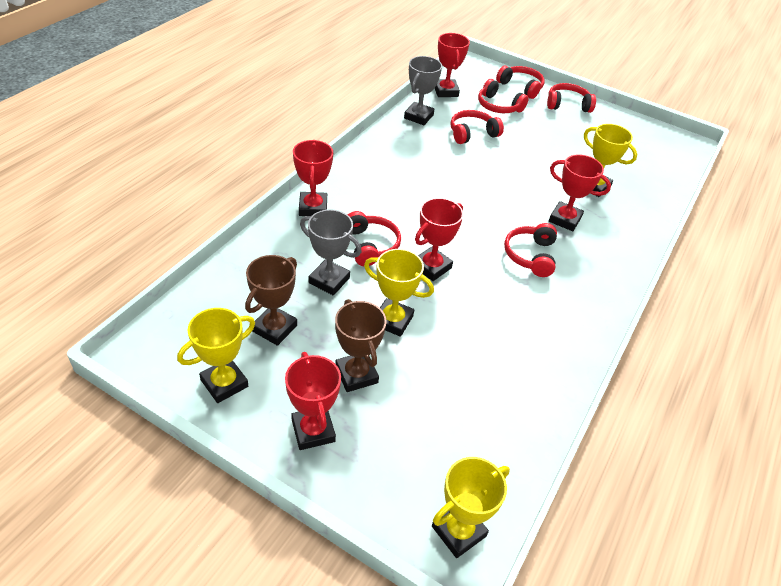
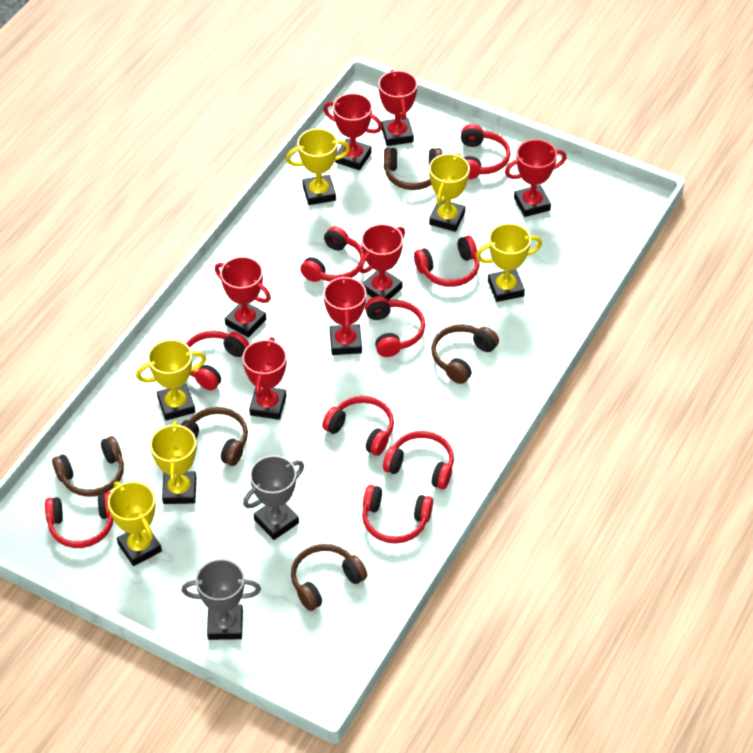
brown headphones: 0 -> 5
brown trophy: 2 -> 0
red headphones: 6 -> 9
red trophy: 5 -> 7
yellow trophy: 4 -> 6

